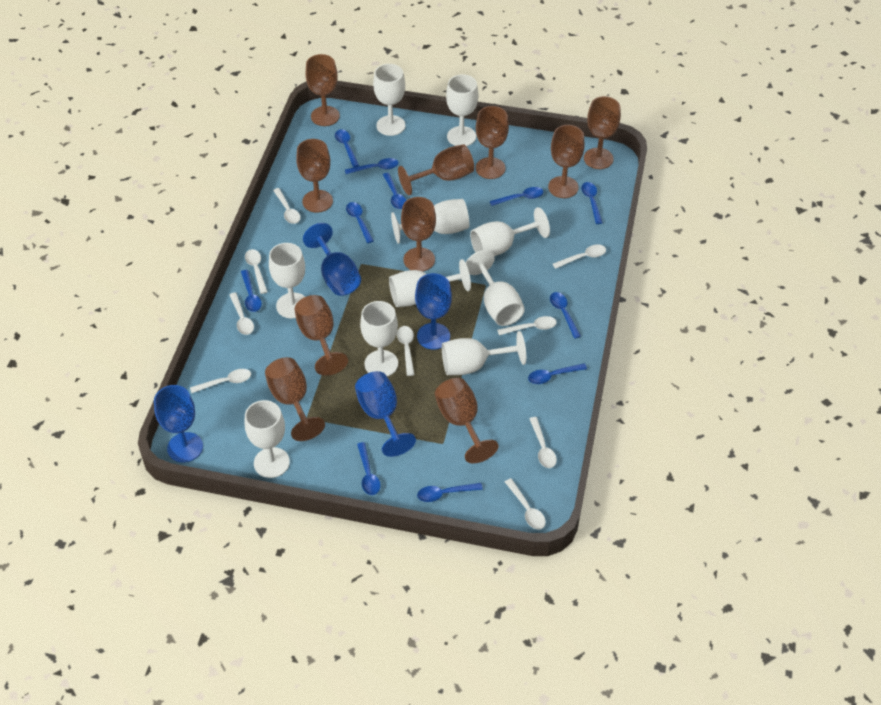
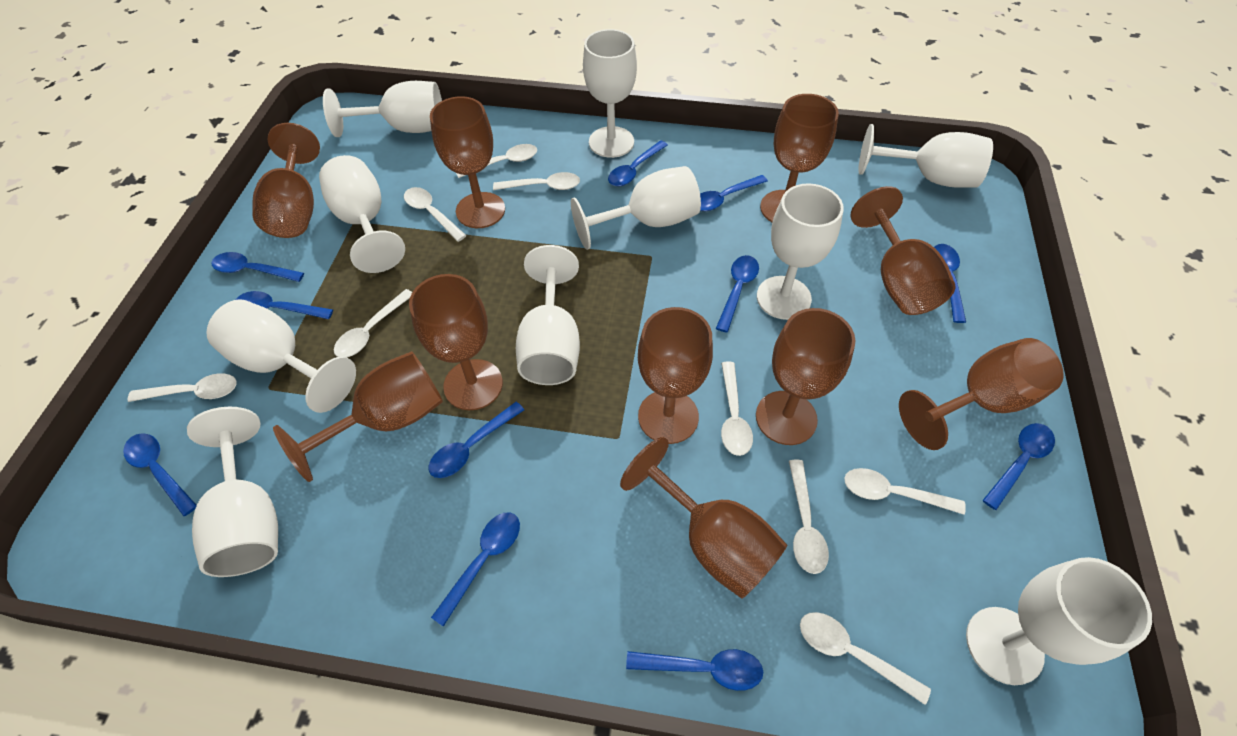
blue goblet: 4 -> 0

